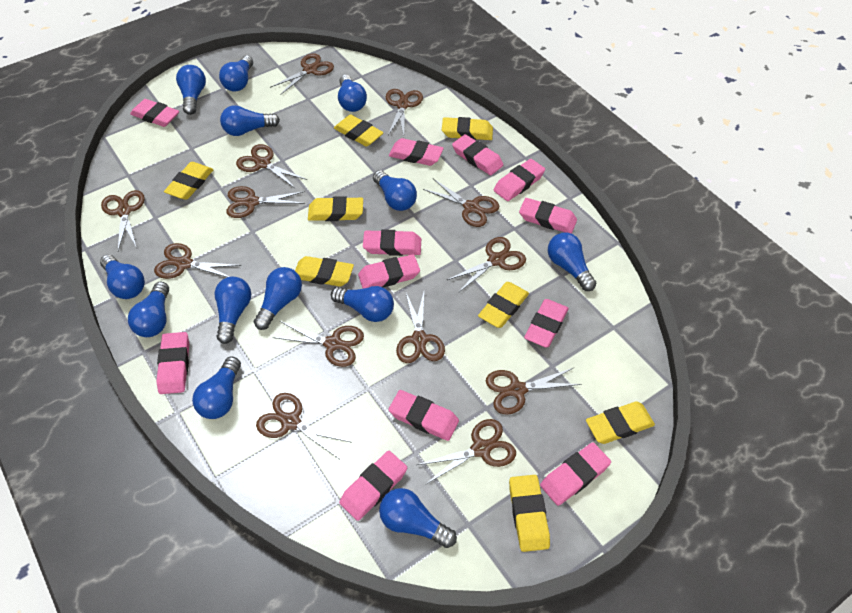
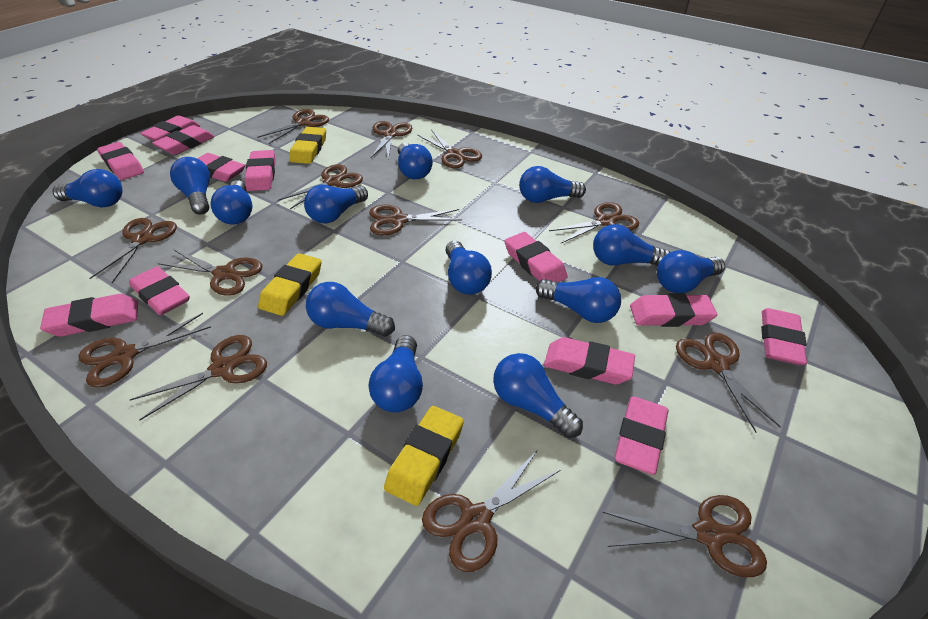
yellow eraser: 8 -> 3

